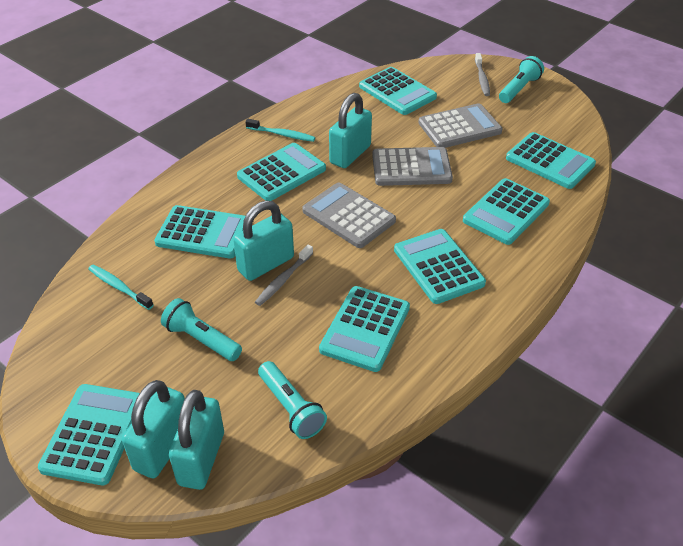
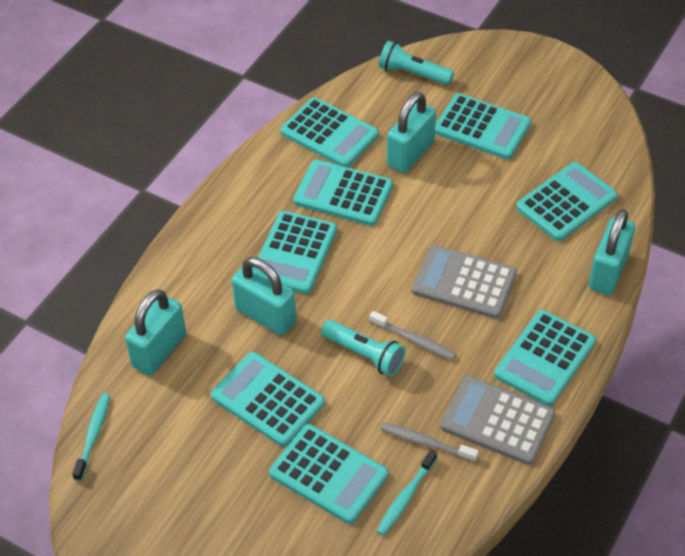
grey calculator: 3 -> 2
turquoise flashlight: 3 -> 2

